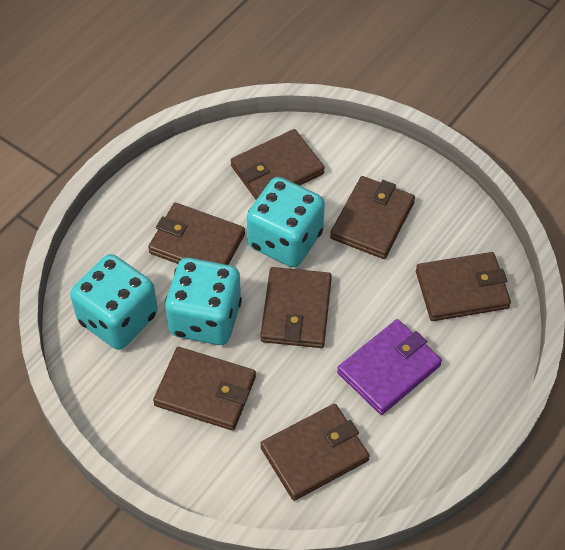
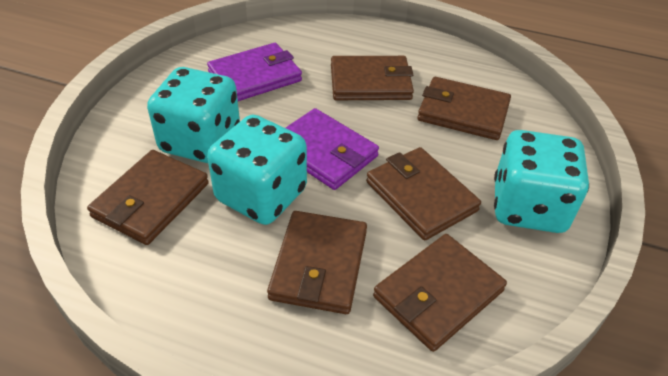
brown wallet: 7 -> 6
purple wallet: 1 -> 2

